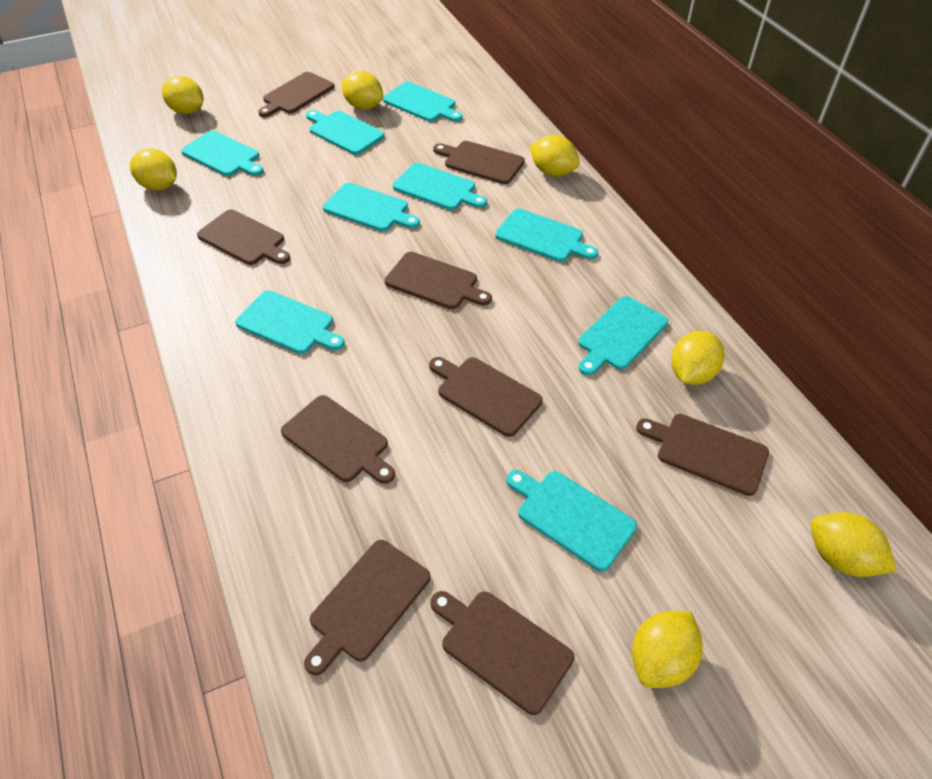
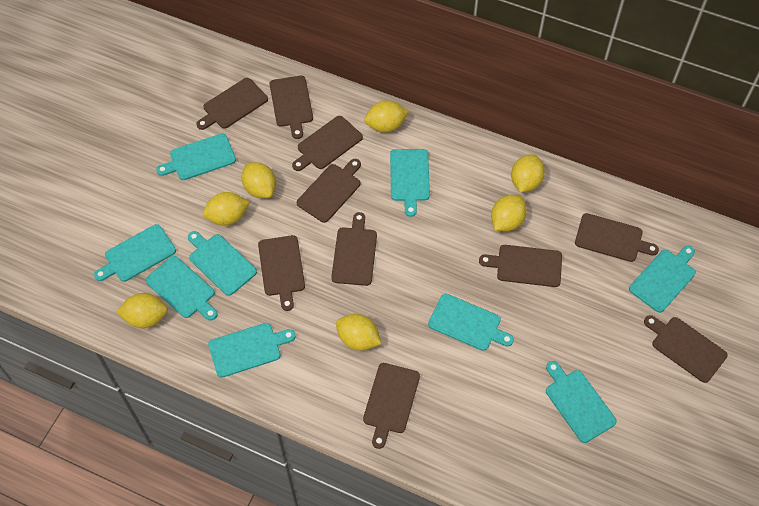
brown cutting board: 9 -> 10

